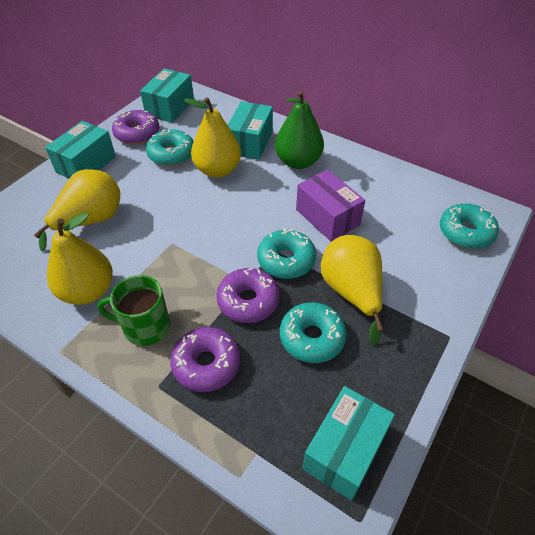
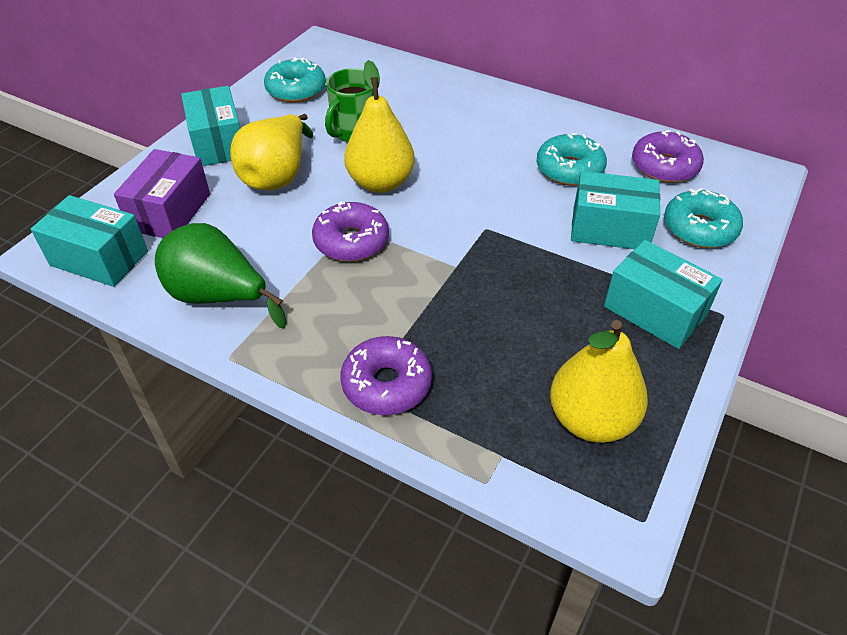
turquoise donut: 4 -> 3
yellow pear: 4 -> 3

